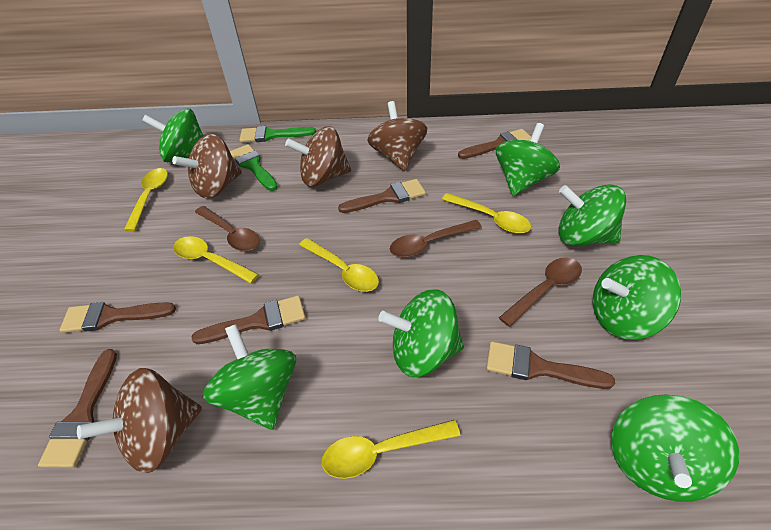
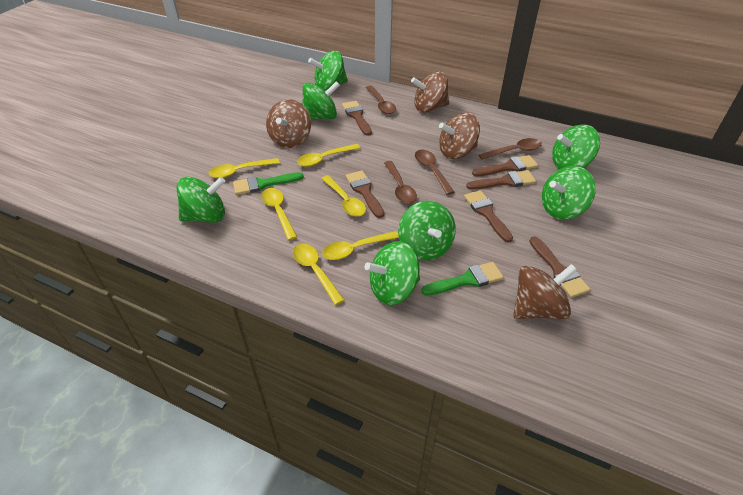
brown spoon: 3 -> 4
yellow spoon: 5 -> 6

